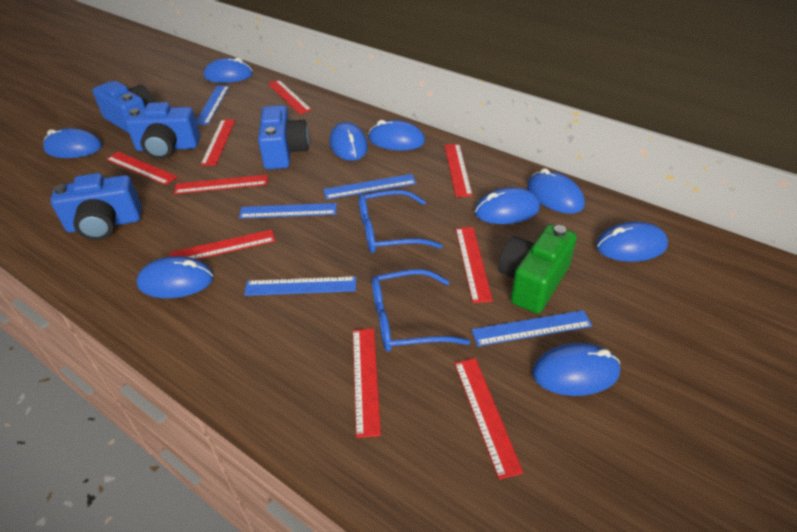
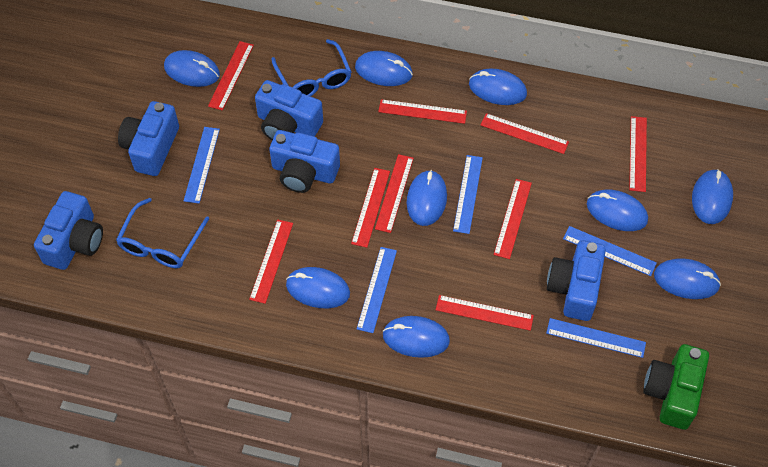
blue camera: 4 -> 5

